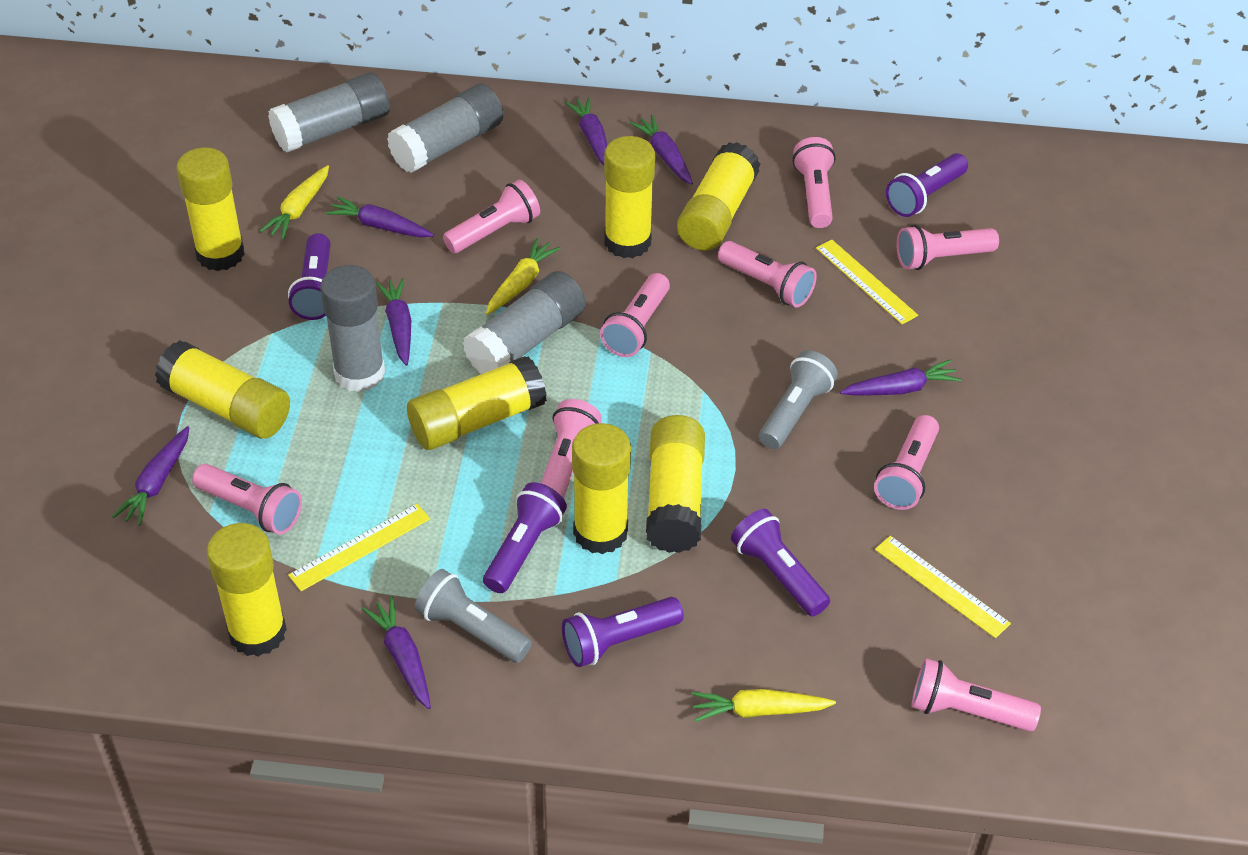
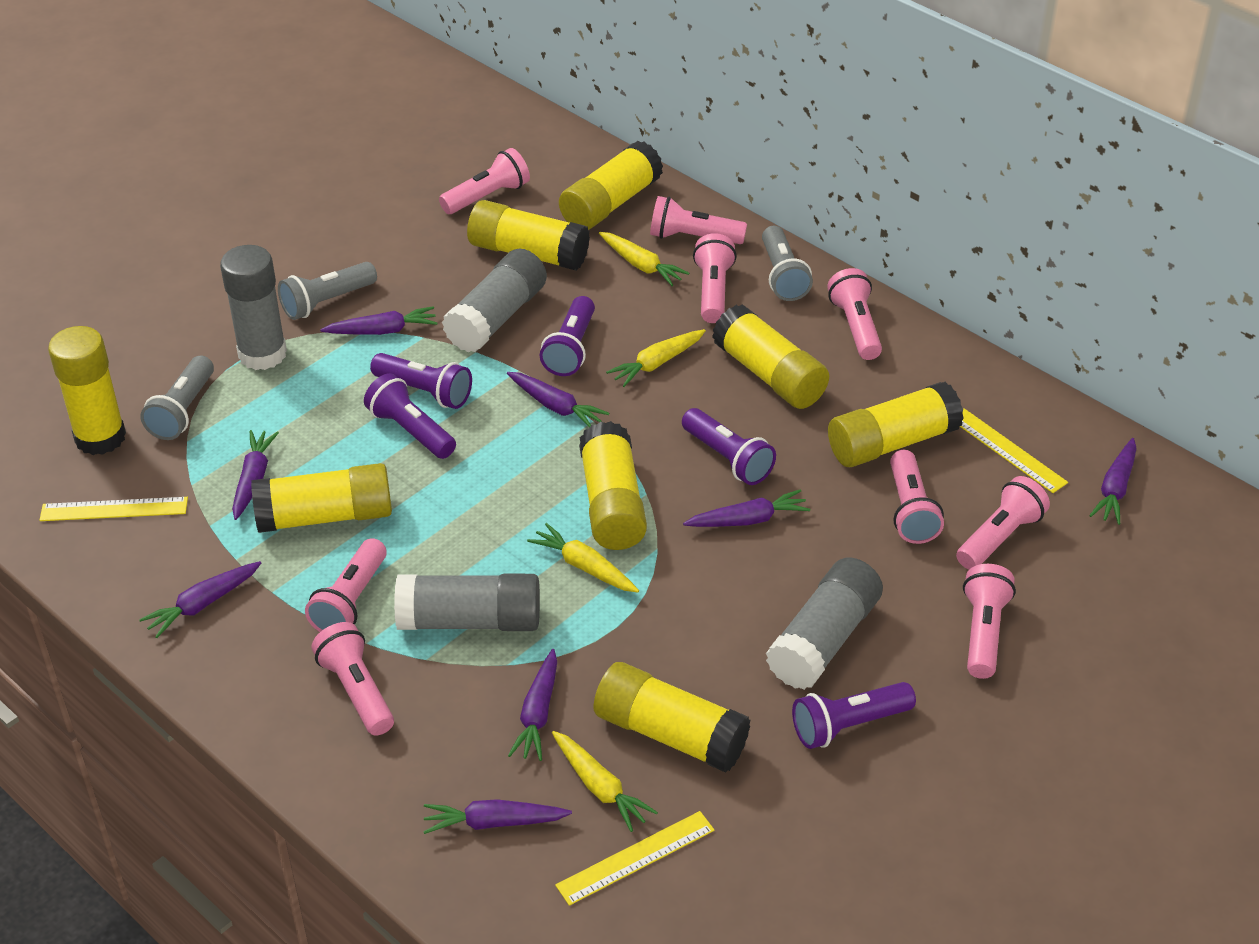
grey flashlight: 2 -> 3
purple carrot: 7 -> 8
yellow carrot: 3 -> 4

